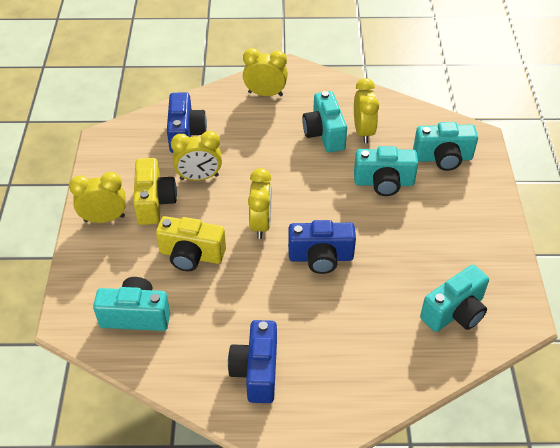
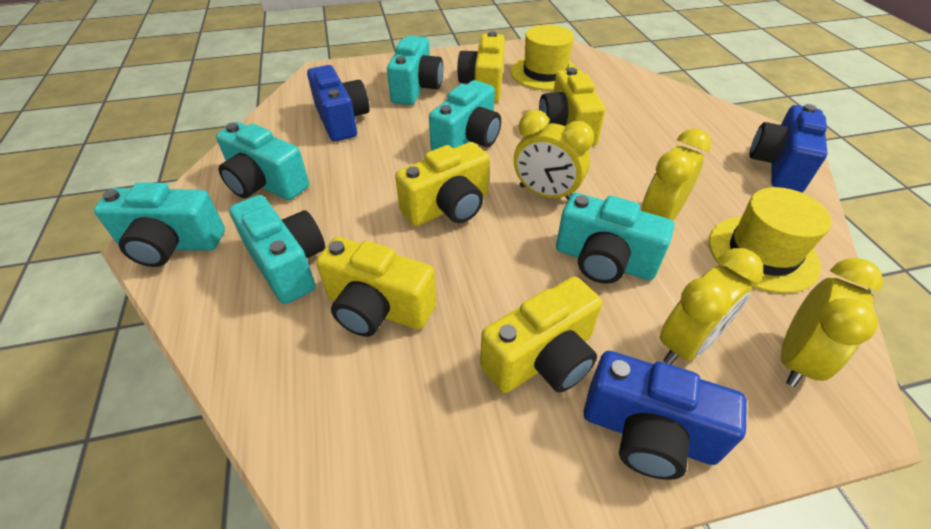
turquoise camera: 5 -> 6
yellow camera: 2 -> 5
yellow clock: 5 -> 4
yellow hat: 0 -> 2

